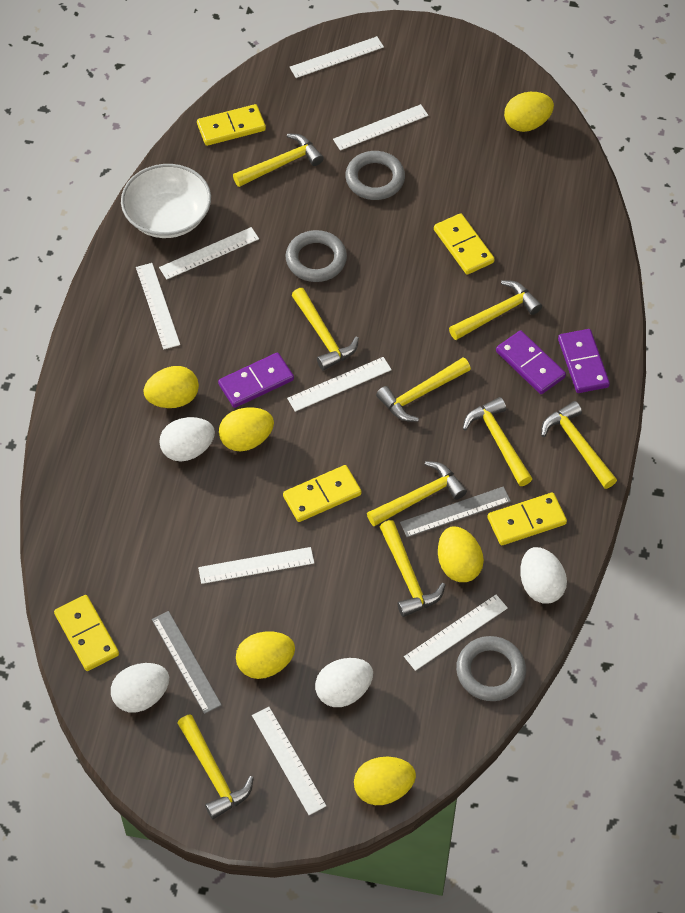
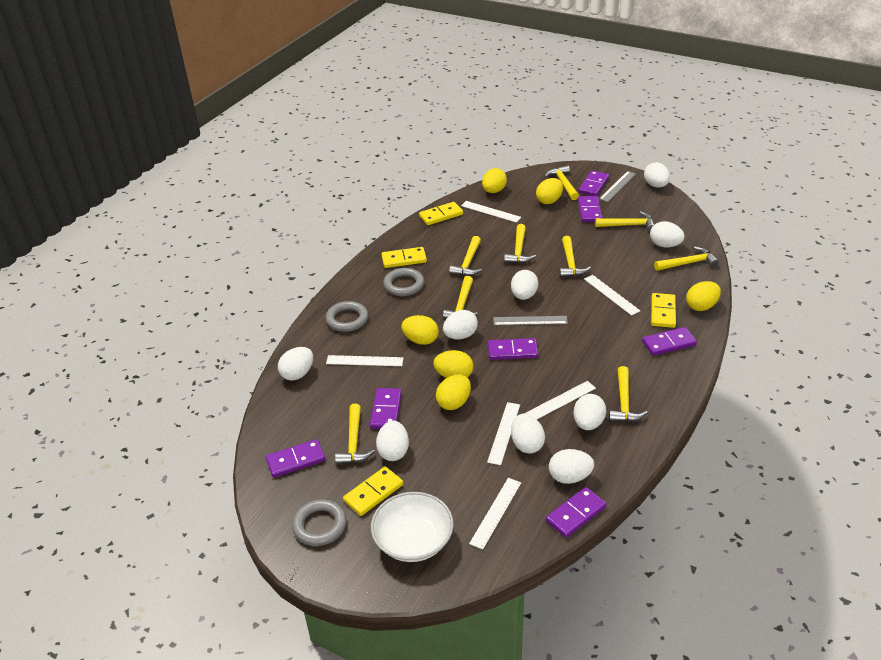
purple domino: 3 -> 7
white egg: 4 -> 9
white ruler: 8 -> 6
yellow domino: 5 -> 4

